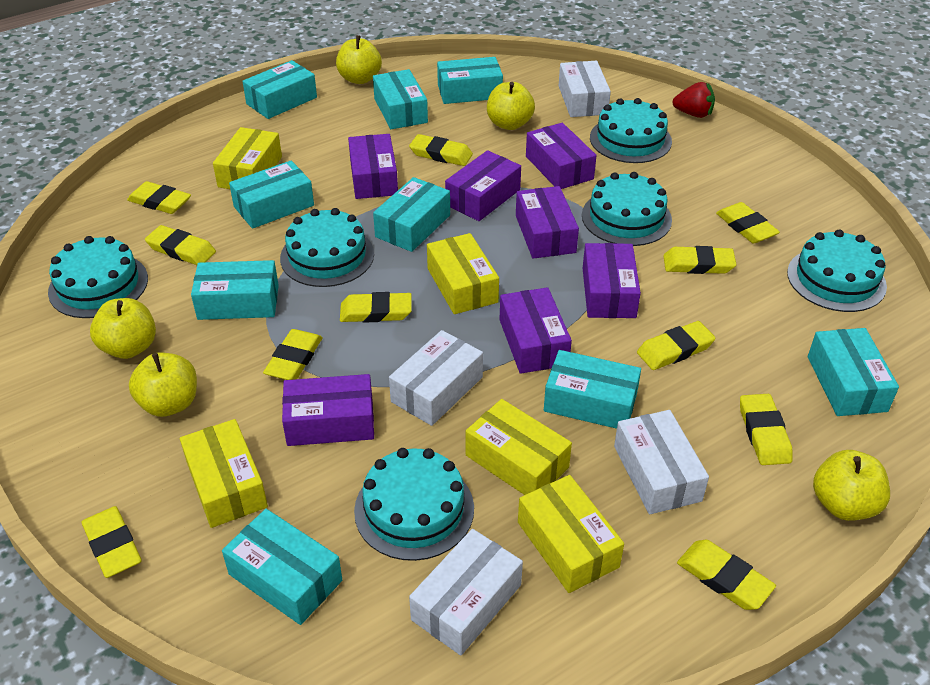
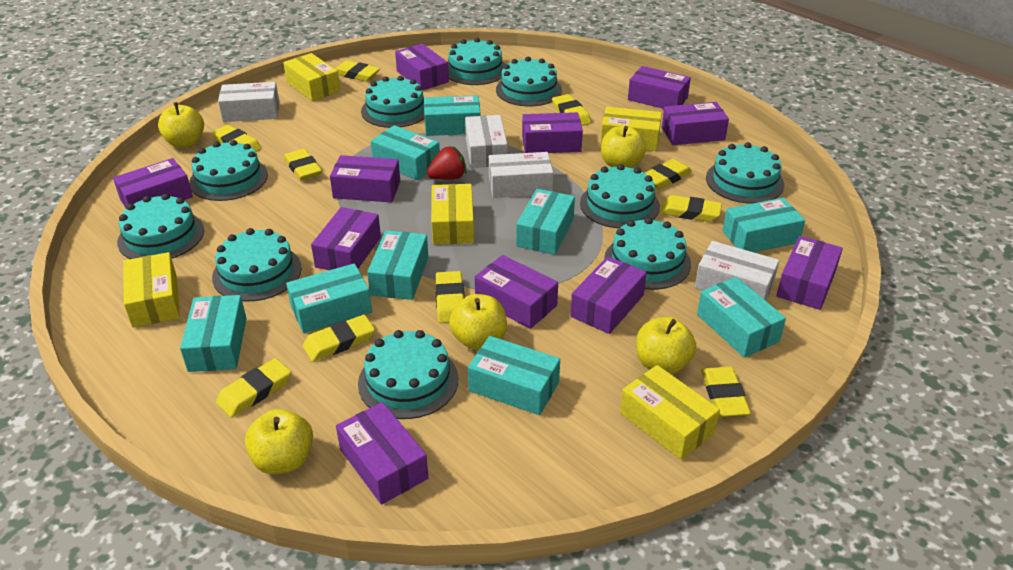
purple box: 7 -> 11
turquoise cake: 6 -> 10
yellow eraser: 11 -> 10

